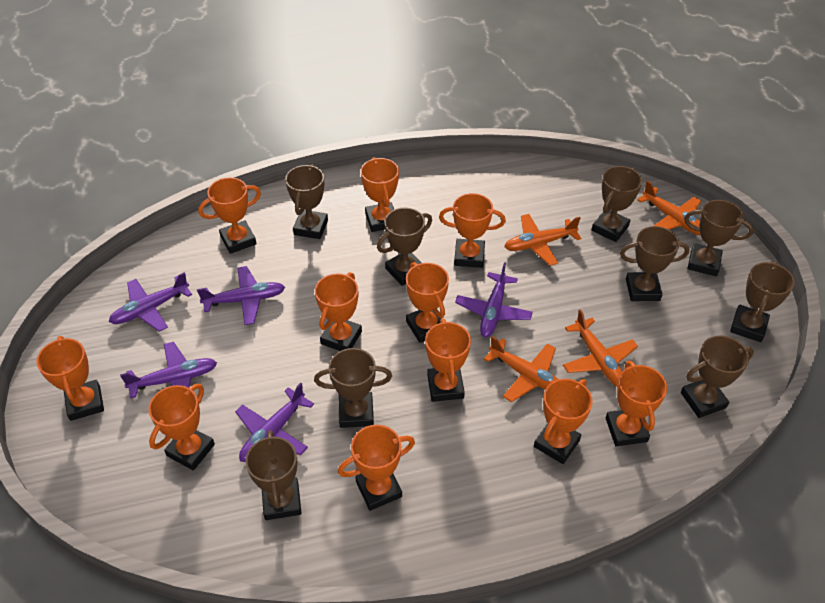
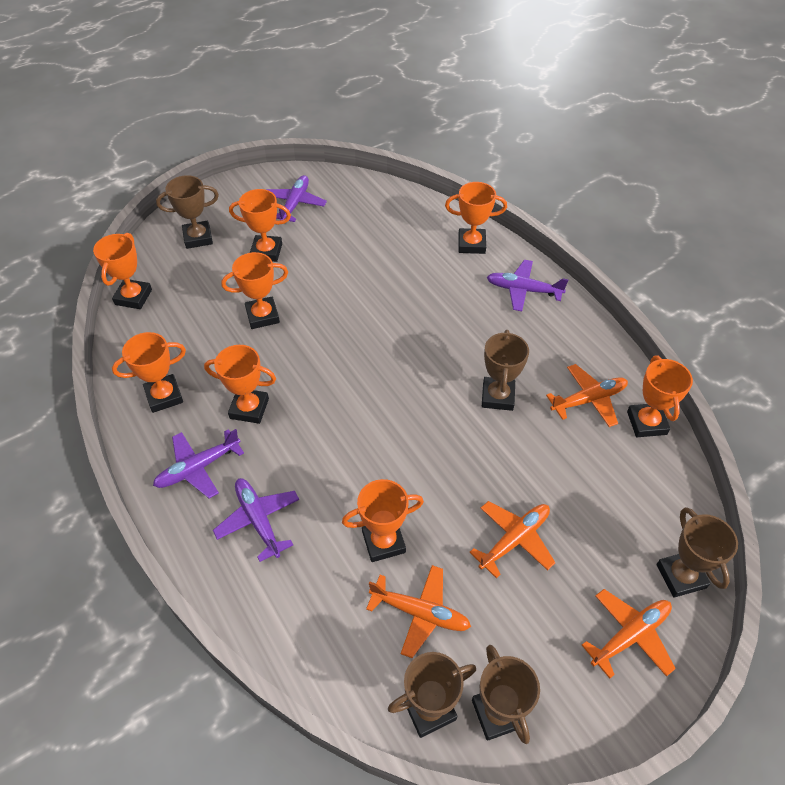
brown trophy: 9 -> 5
orange trophy: 11 -> 8
purple plane: 5 -> 4

